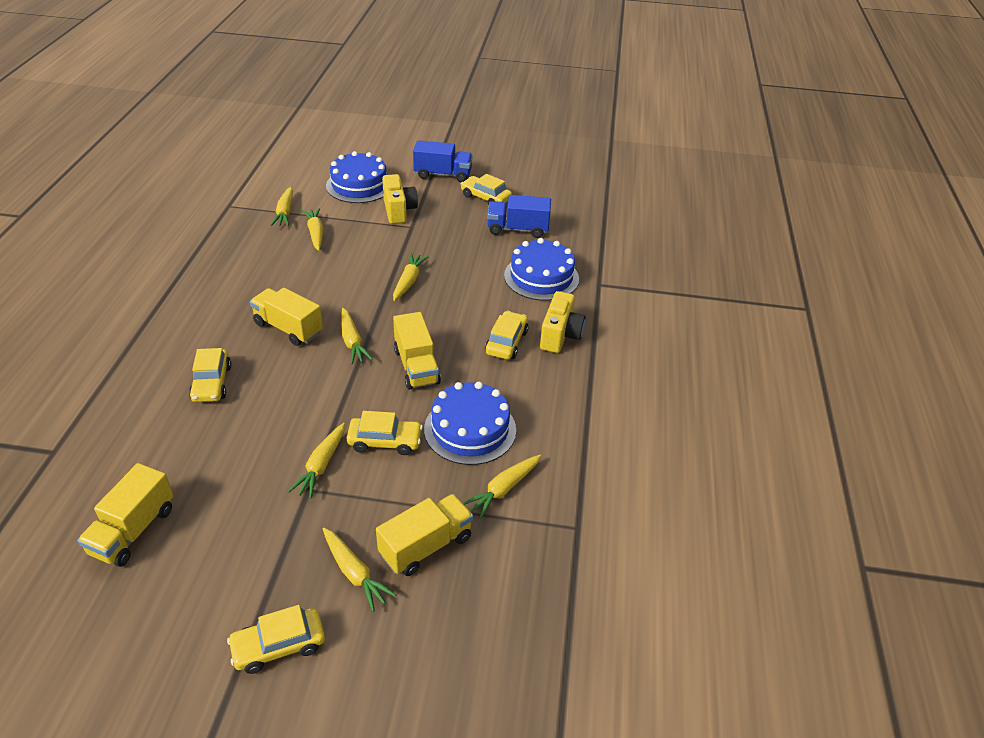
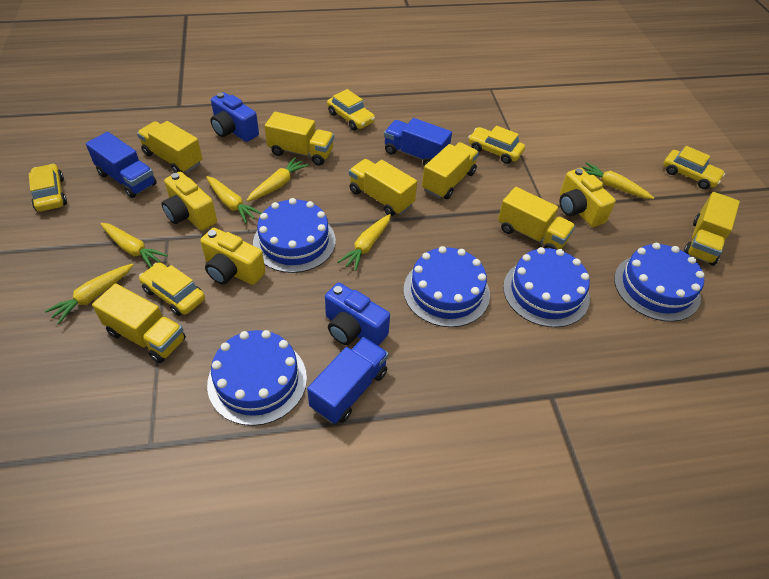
blue cake: 3 -> 5
blue camera: 0 -> 2
blue truck: 2 -> 3
yellow camera: 2 -> 3
yellow carrot: 7 -> 6
yellow truck: 4 -> 7

